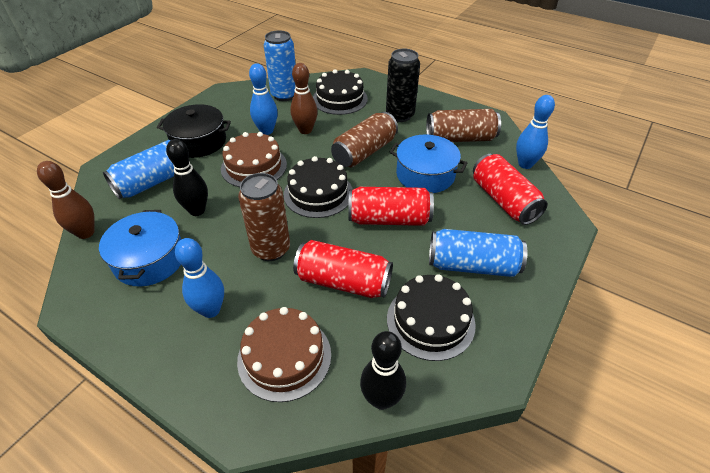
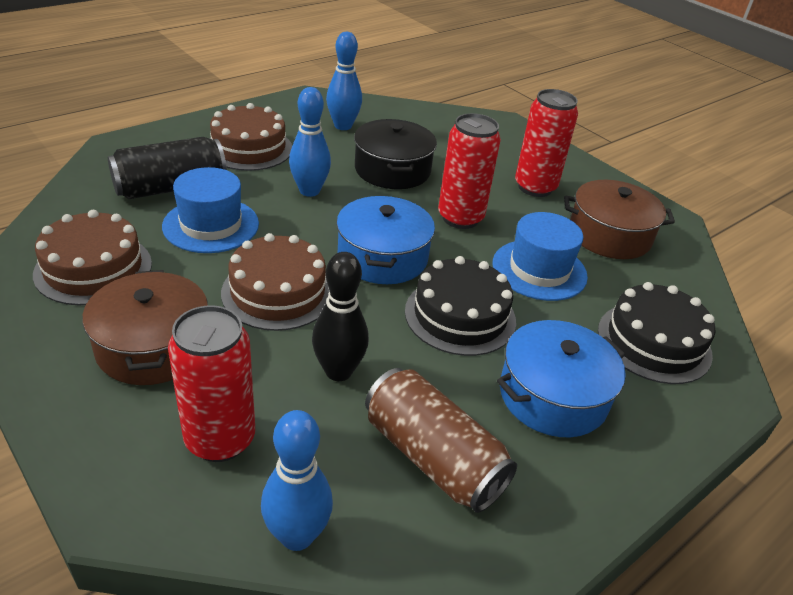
black bowling pin: 2 -> 1
black cake: 3 -> 2
blue can: 3 -> 0
blue hat: 0 -> 2
brown bowling pin: 2 -> 0
brown cake: 2 -> 3
brown can: 3 -> 1
brown pot: 0 -> 2

